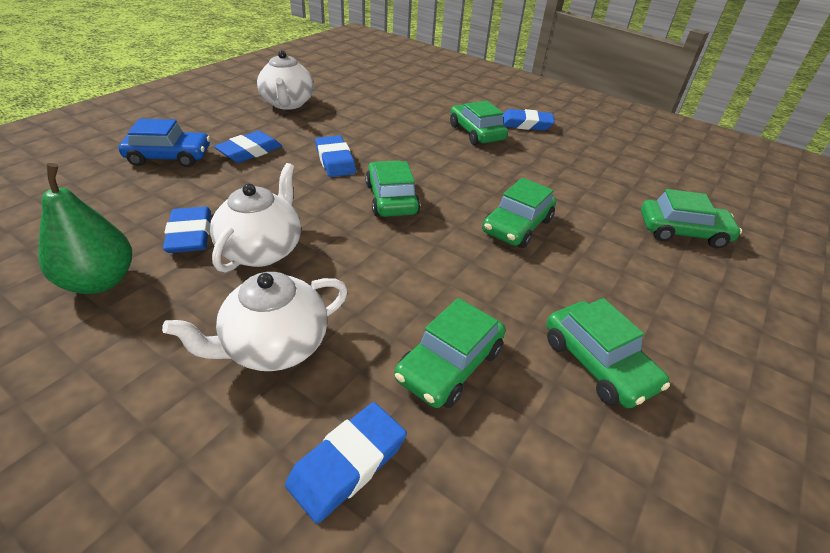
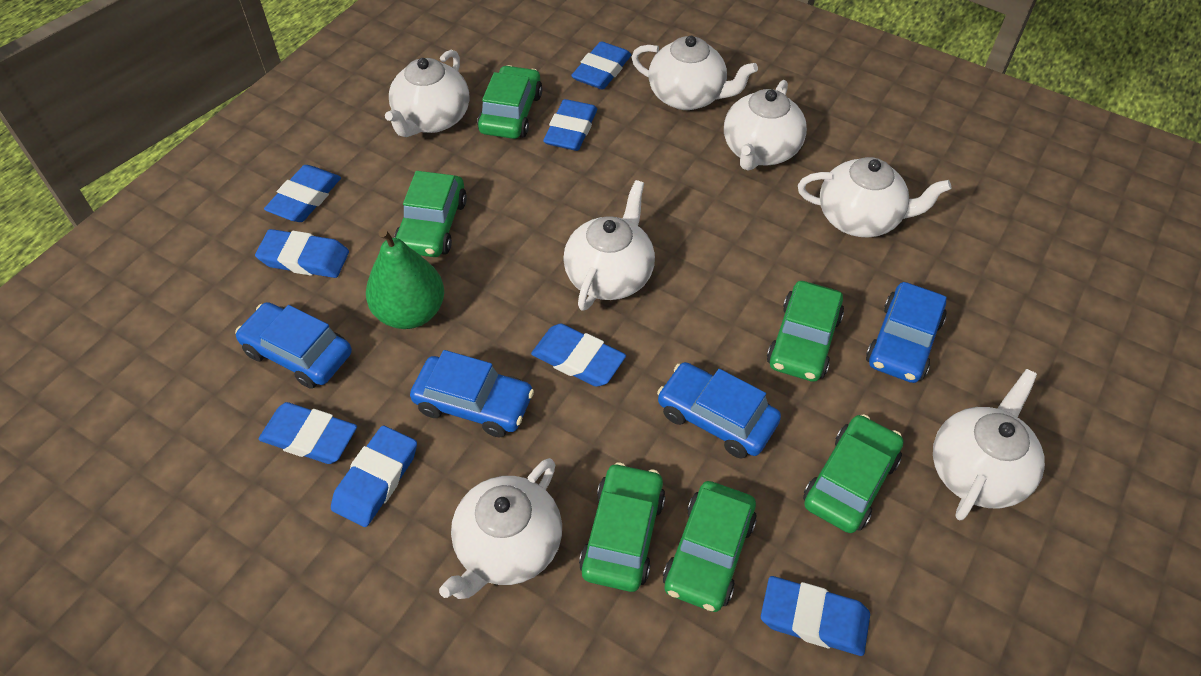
blue car: 1 -> 4
blue eraser: 5 -> 8
white teapot: 3 -> 7

